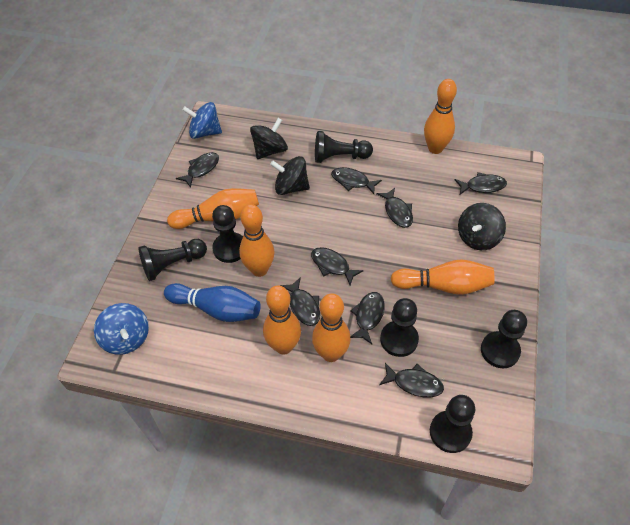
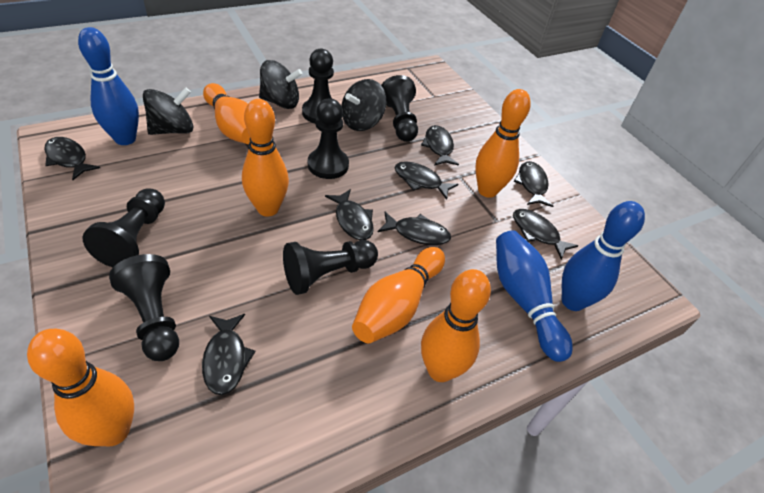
blue bowling pin: 1 -> 3
blue spinning top: 2 -> 0

